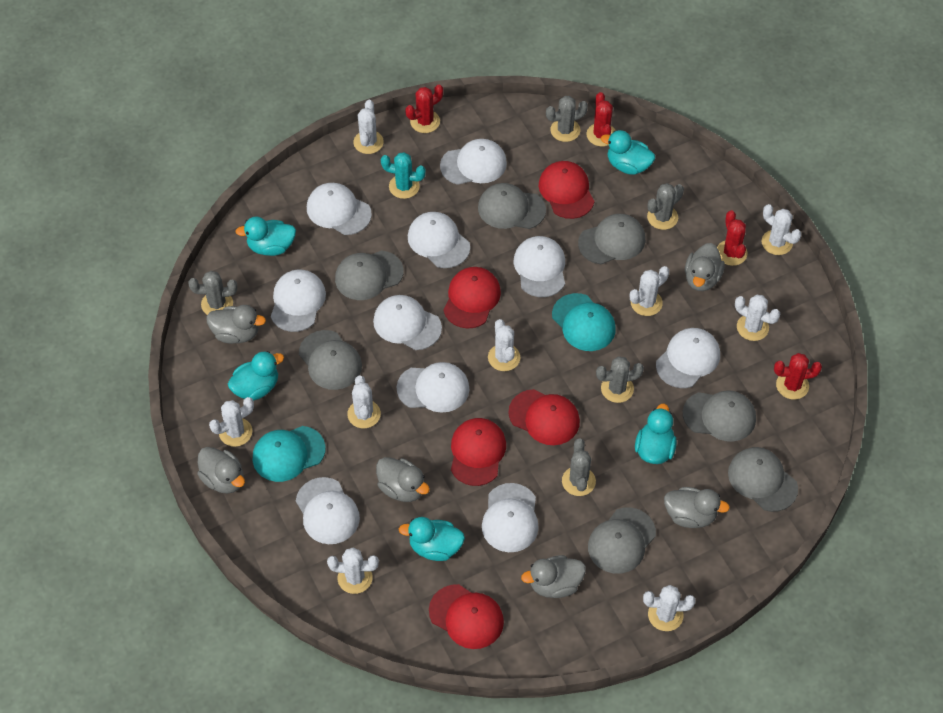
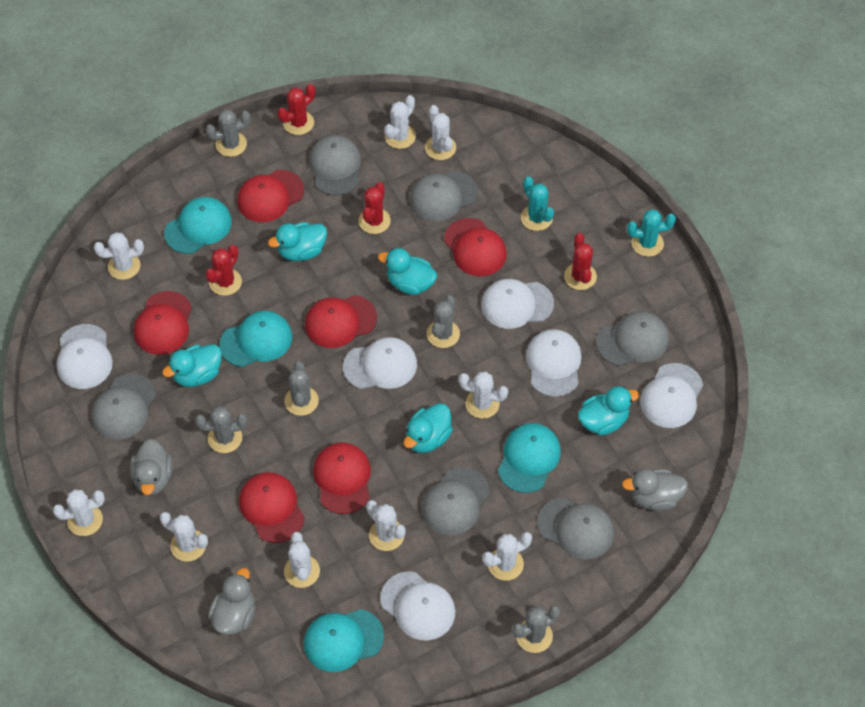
grey cap: 7 -> 6
grey duck: 6 -> 3
red cap: 5 -> 6
turquoise cactus: 1 -> 2
turquoise cap: 2 -> 4
white cap: 10 -> 6

